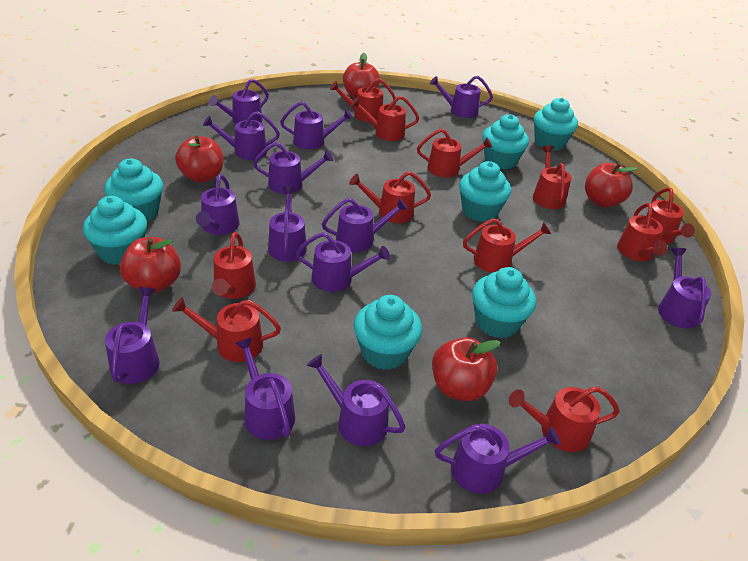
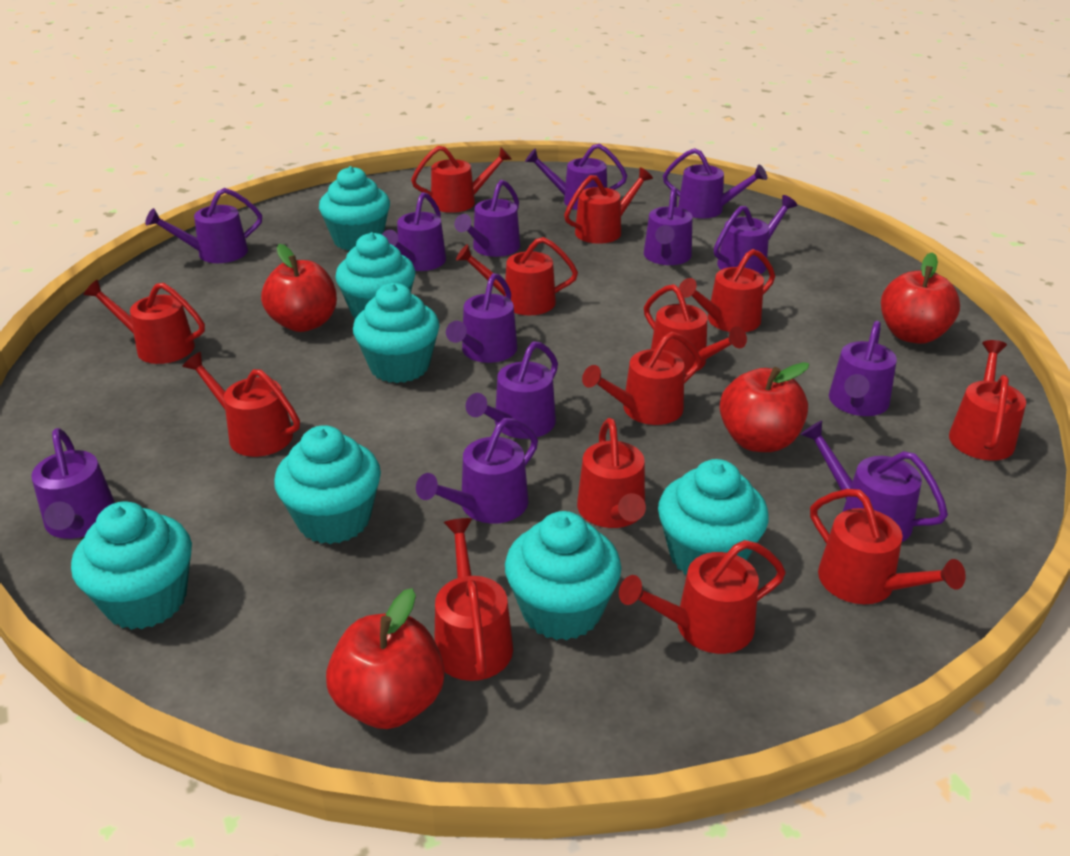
purple watering can: 14 -> 13
red apple: 5 -> 4
red watering can: 11 -> 13

